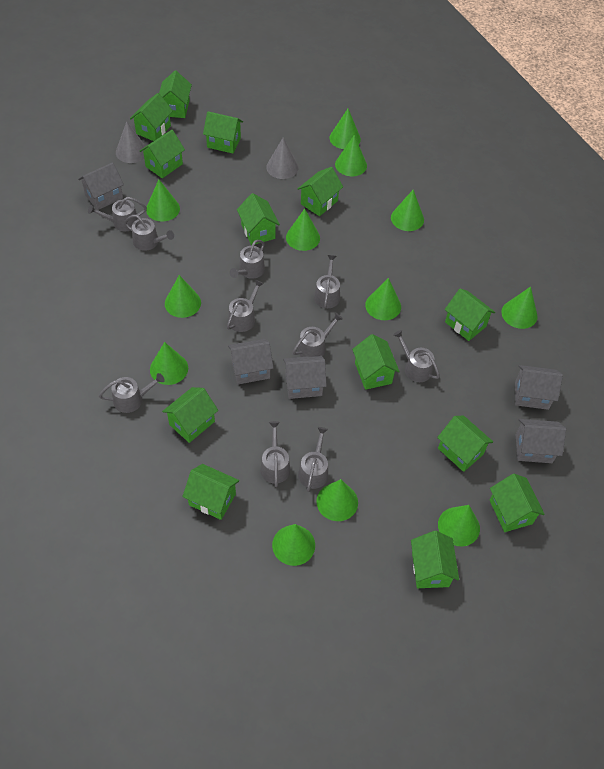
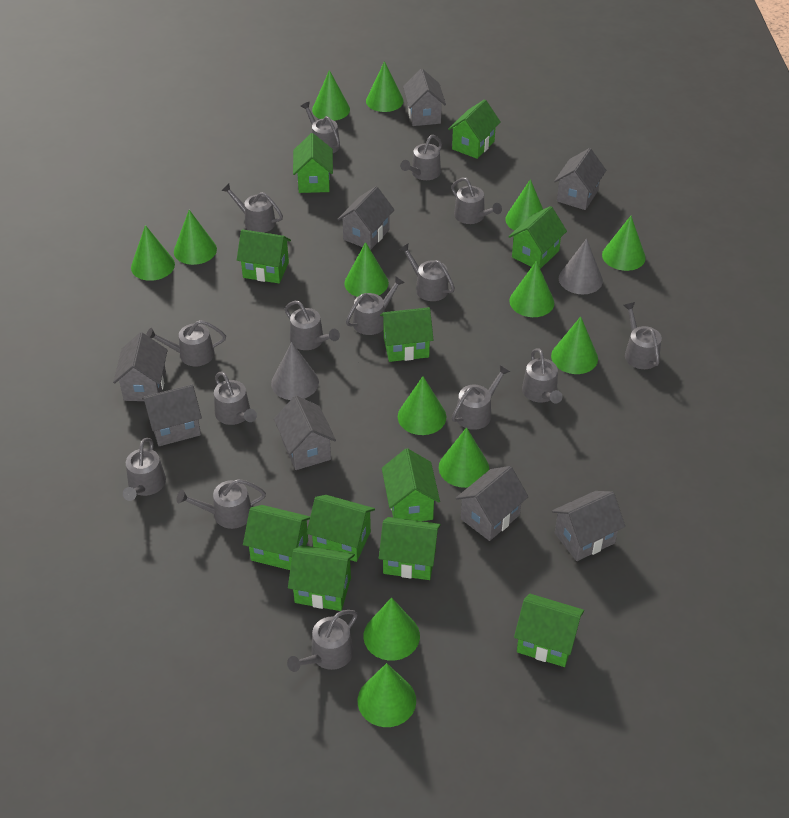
green cone: 12 -> 13
green house: 13 -> 11
grey house: 5 -> 8
grey watering can: 10 -> 15

